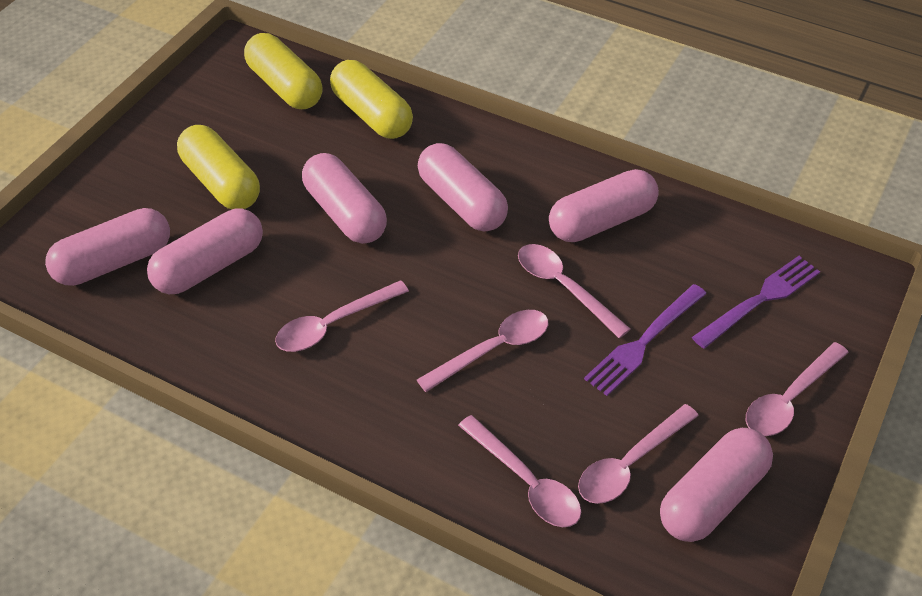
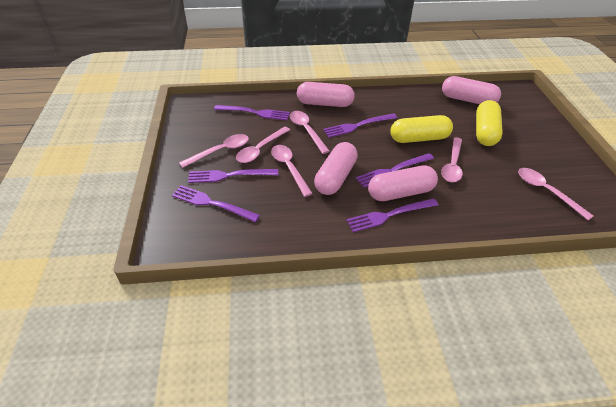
pink capsule: 6 -> 4
purple fork: 2 -> 6
yellow capsule: 3 -> 2

